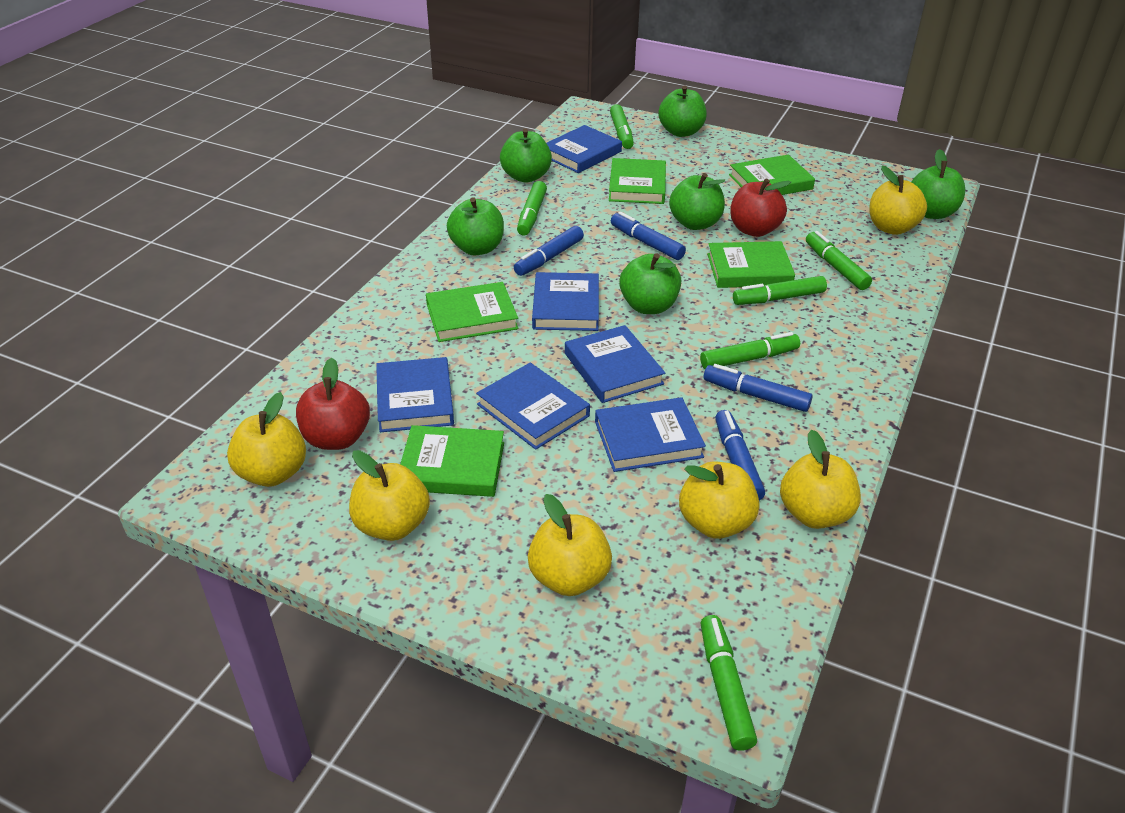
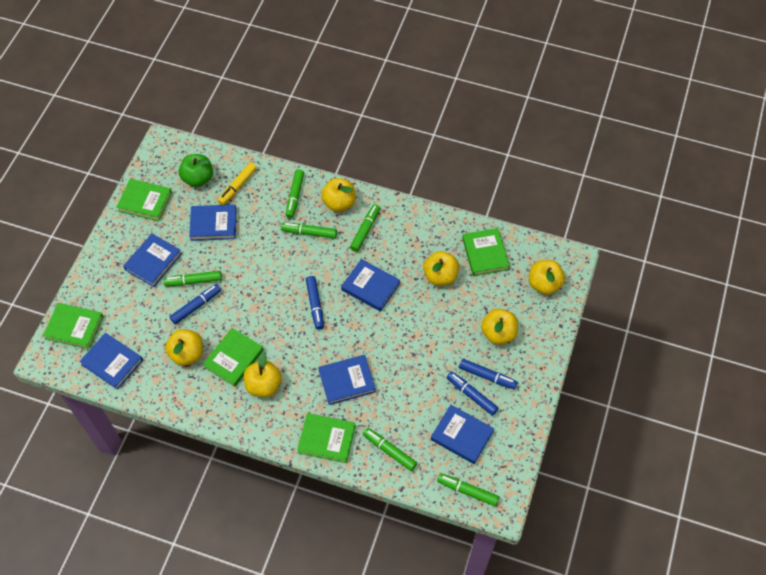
green apple: 6 -> 1
red apple: 2 -> 0
yellow marker: 0 -> 1

